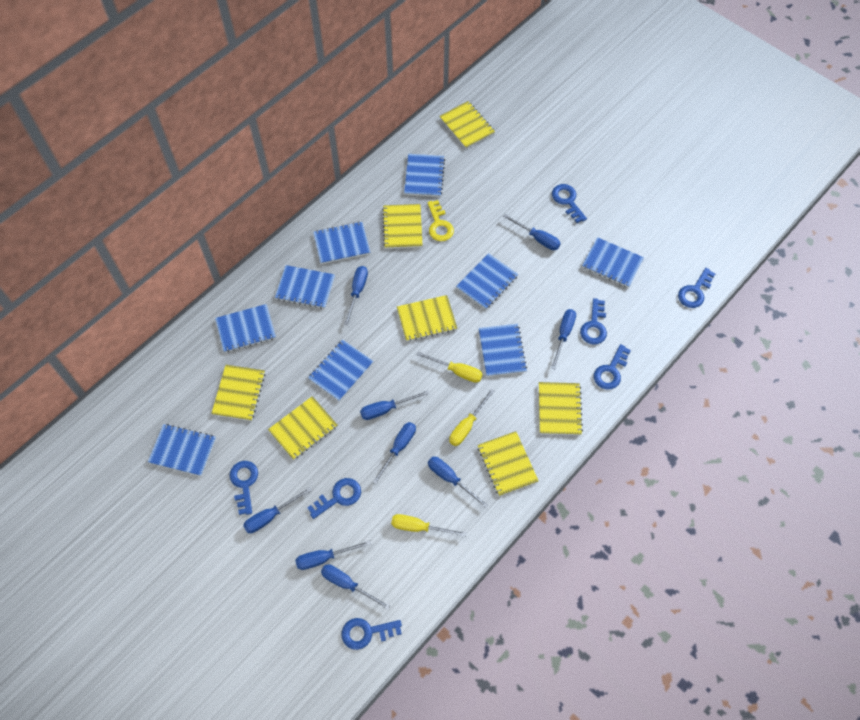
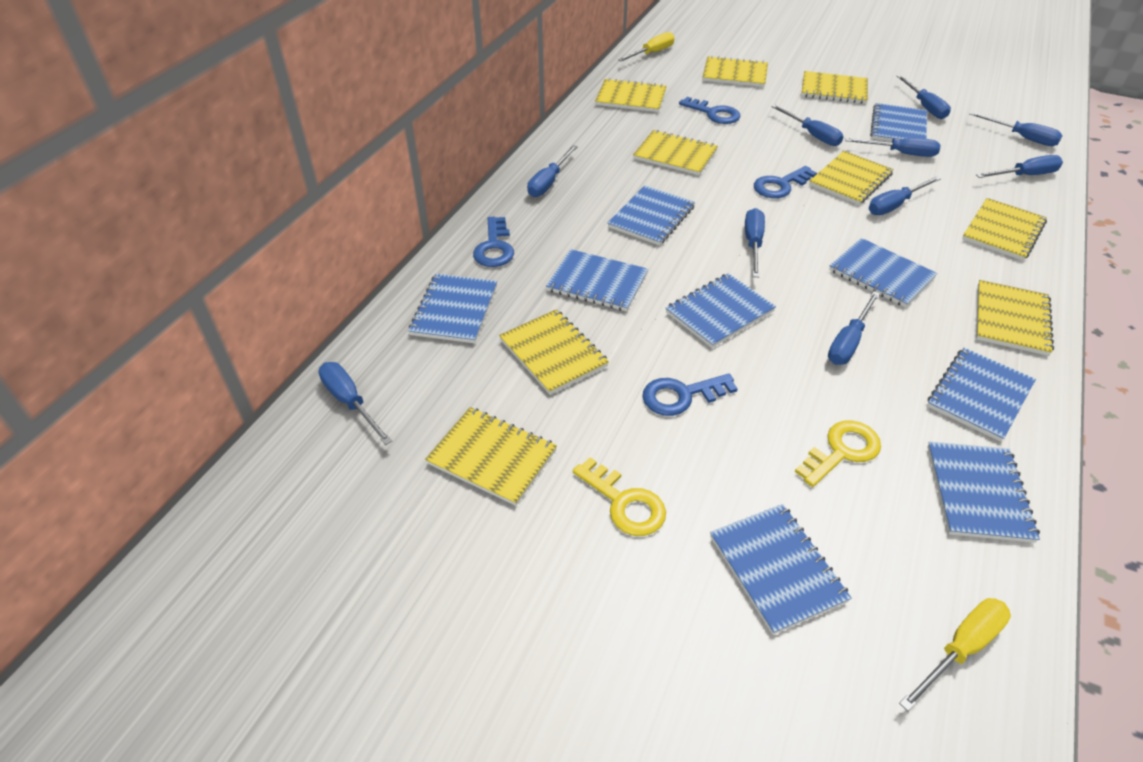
blue key: 7 -> 4
blue screwdriver: 9 -> 10
yellow key: 1 -> 2
yellow notebook: 7 -> 9
yellow screwdriver: 3 -> 2

